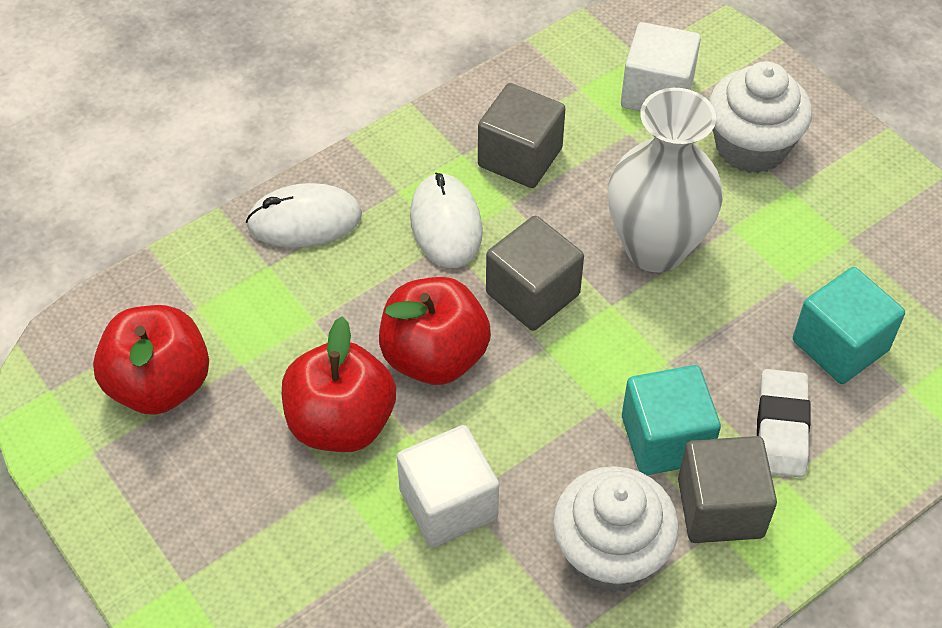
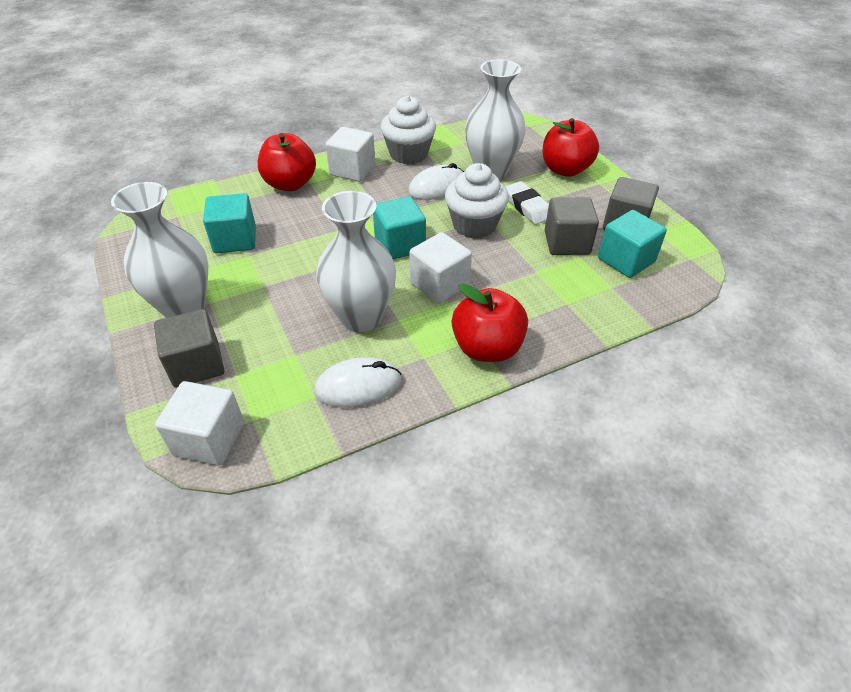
turquoise cube: 2 -> 3
white cube: 2 -> 3
white vase: 1 -> 3

